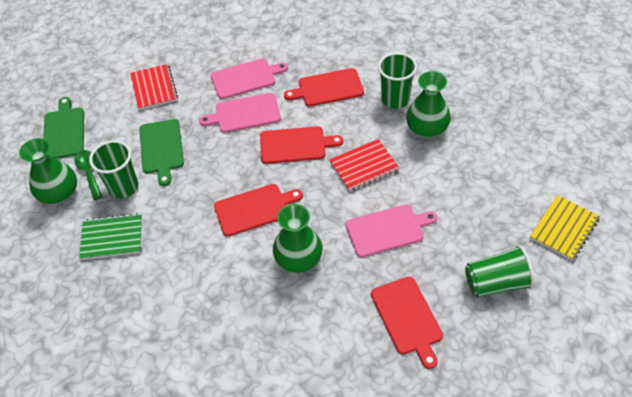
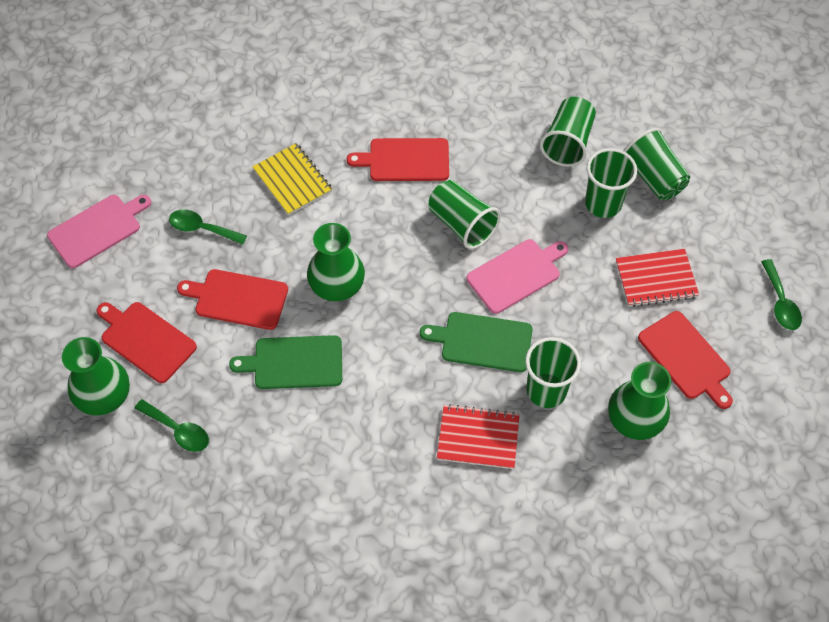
green cup: 3 -> 5
green notebook: 1 -> 0
green spoon: 1 -> 3
pink cutting board: 3 -> 2

